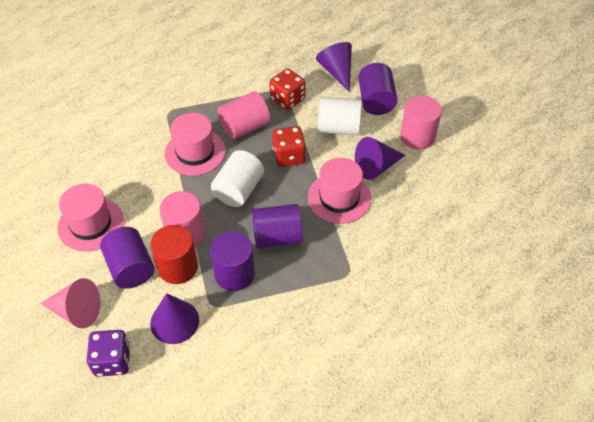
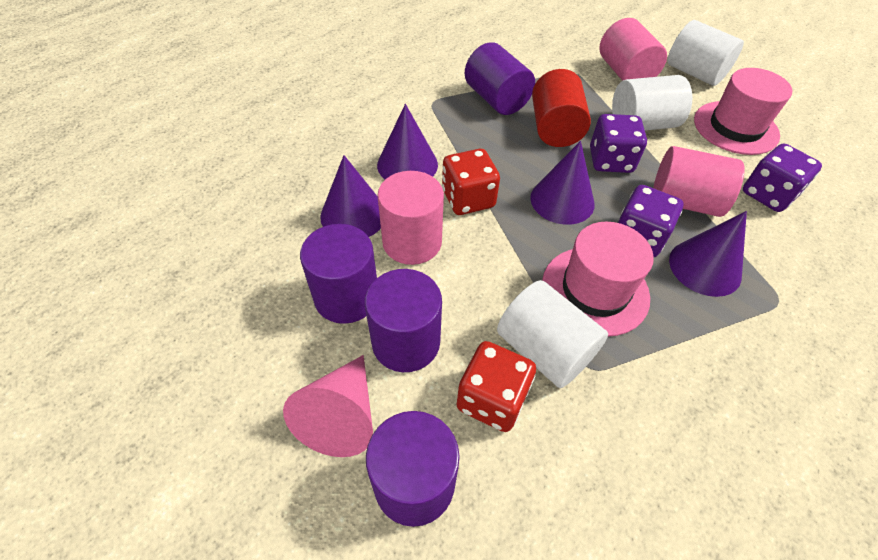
pink hat: 3 -> 2
purple cone: 3 -> 4
purple dice: 1 -> 3
white cylinder: 2 -> 3

